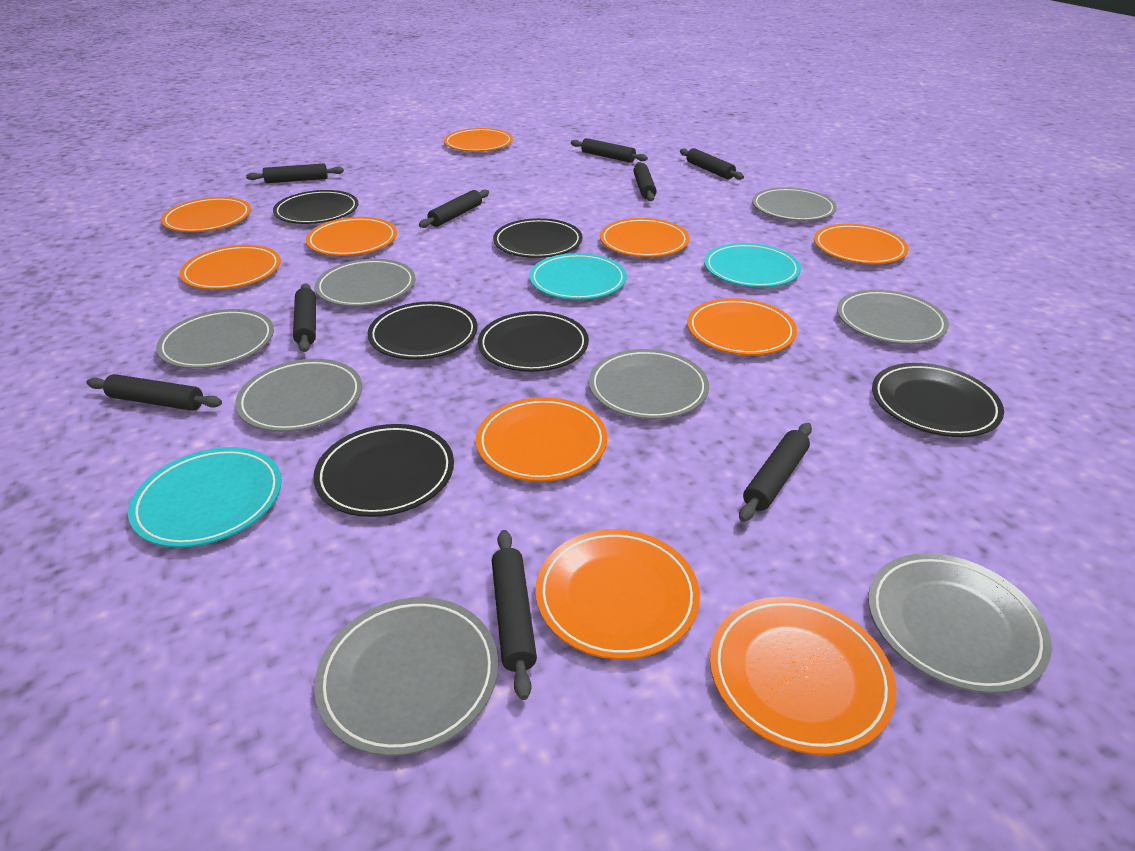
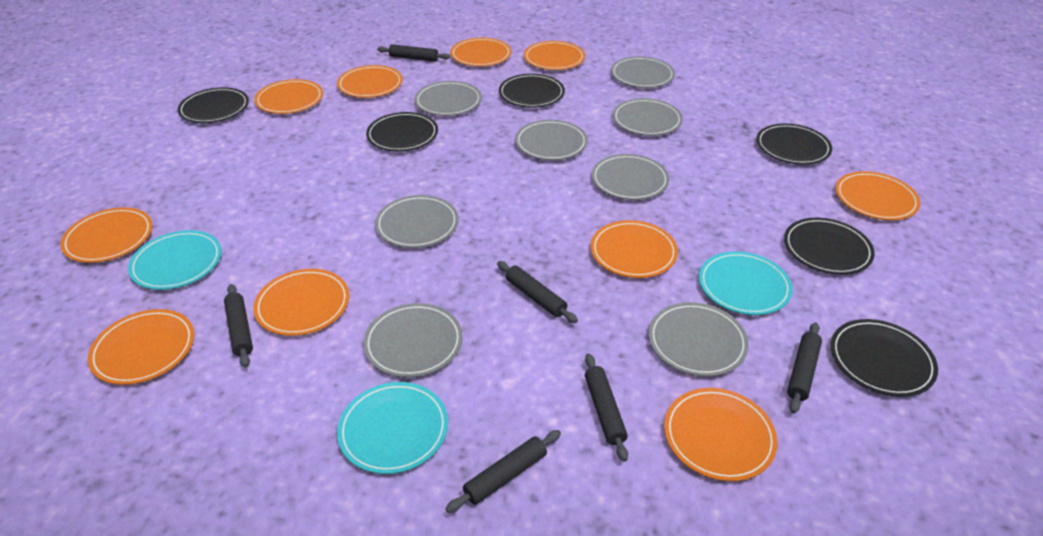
black rolling pin: 9 -> 6

